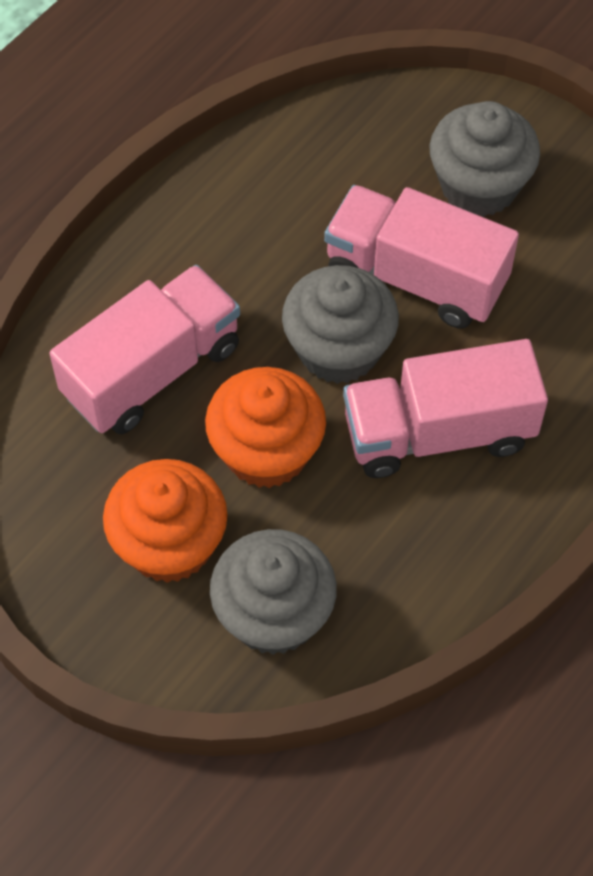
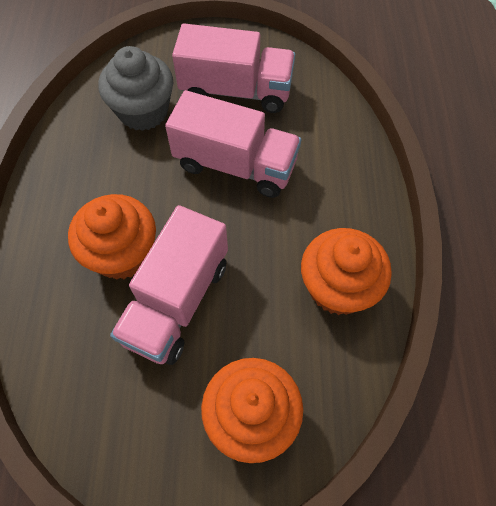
grey cupcake: 3 -> 1
orange cupcake: 2 -> 3

